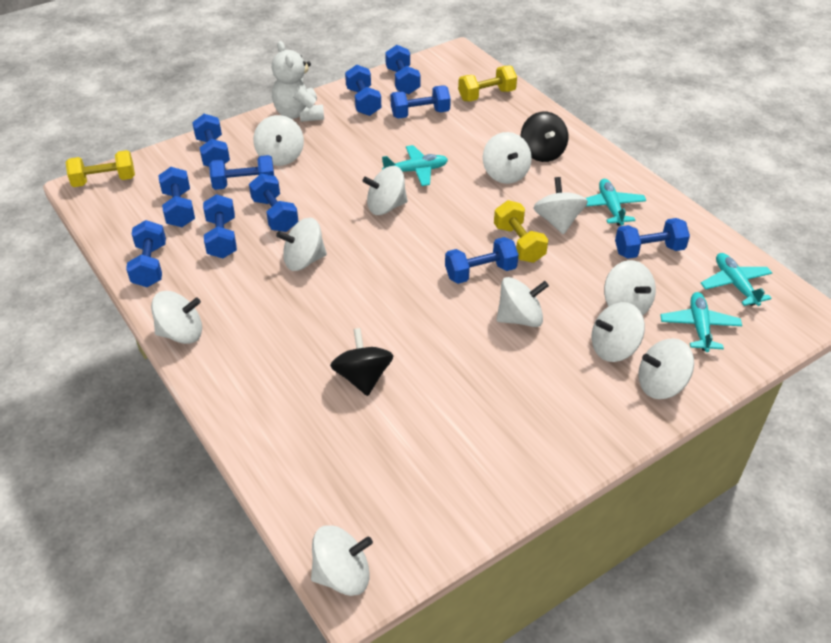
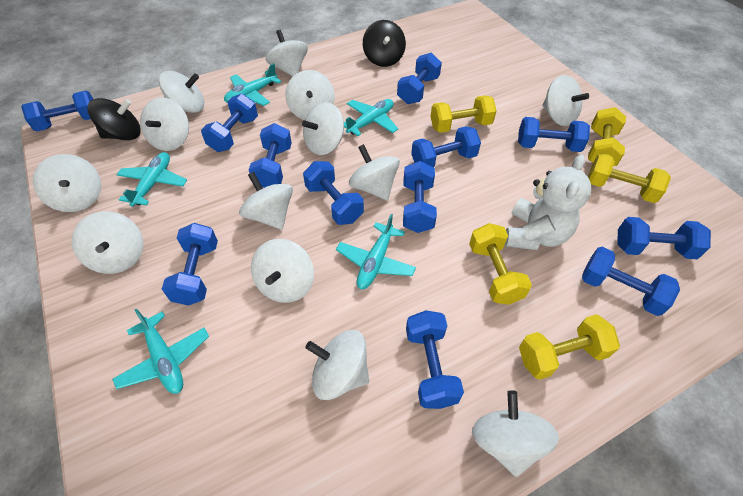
blue dumbbell: 11 -> 12
turquoise plane: 4 -> 5
white spinning top: 11 -> 13
yellow dumbbell: 3 -> 5

